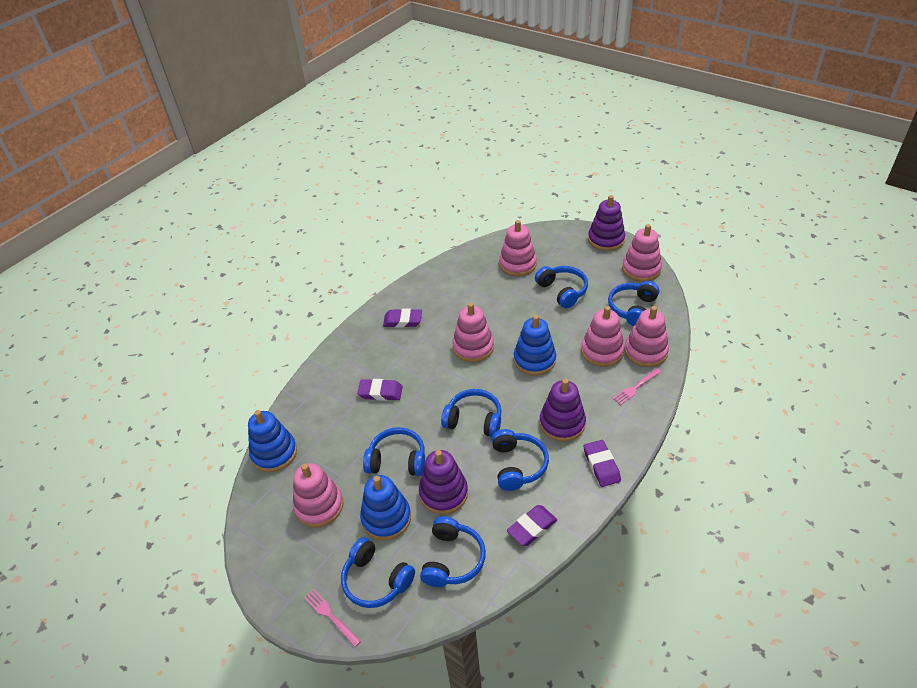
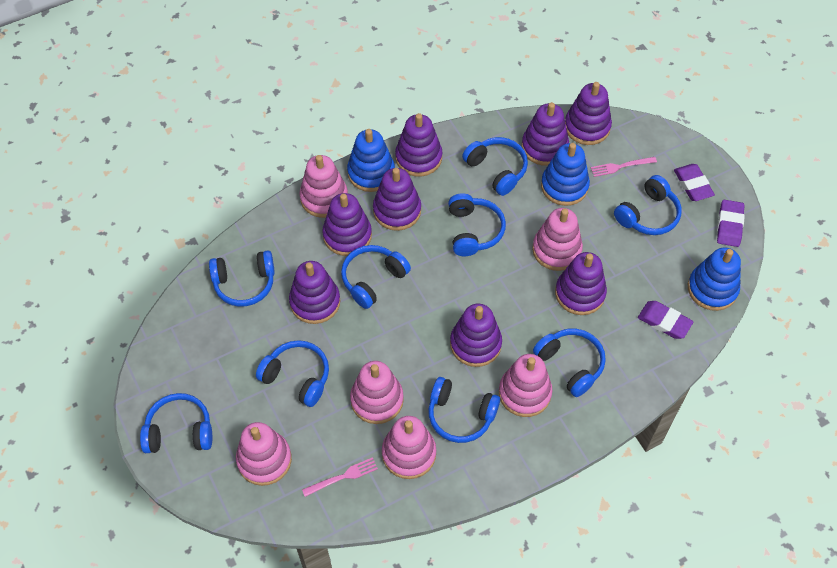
blue headphones: 7 -> 9
purple eraser: 4 -> 3
purple stacking toy: 3 -> 8

